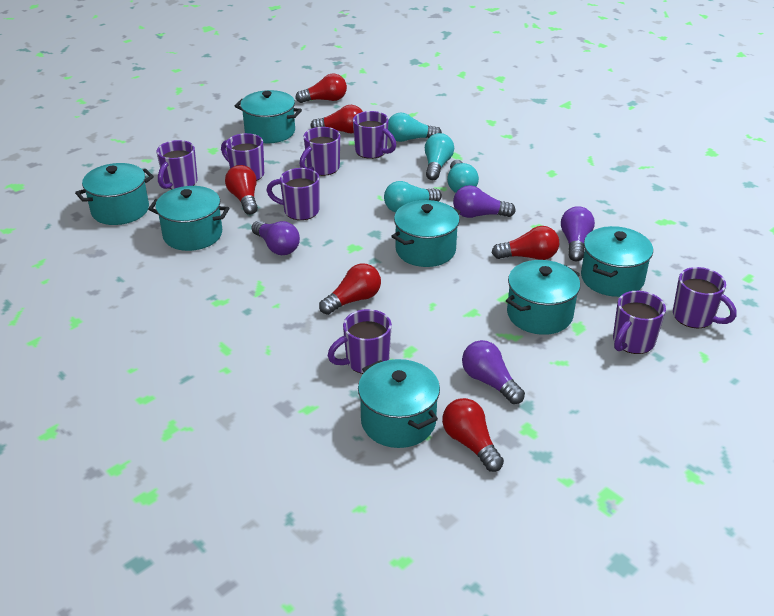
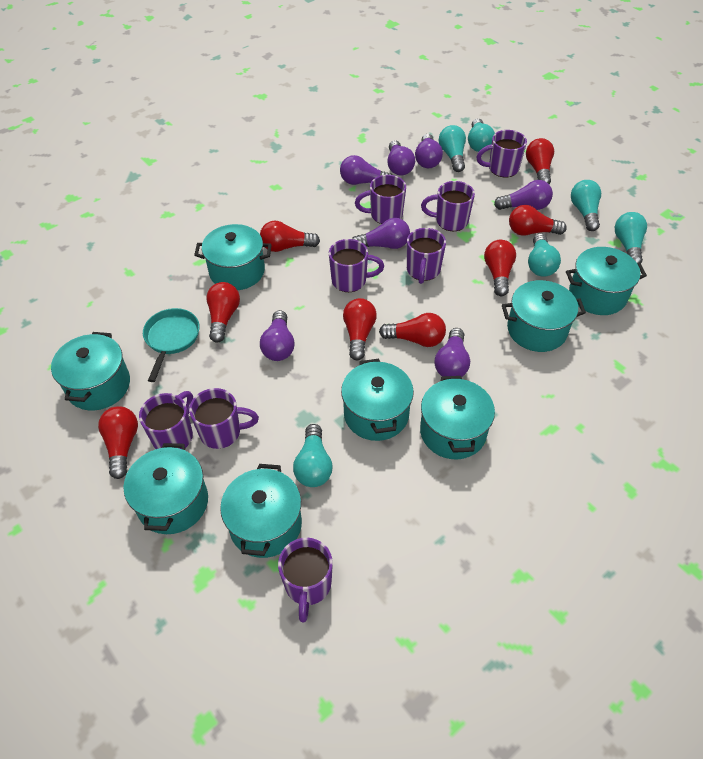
purple light bulb: 4 -> 7
red light bulb: 6 -> 8
turquoise light bulb: 4 -> 6
turquoise pan: 0 -> 1
turquoise pot: 7 -> 8

